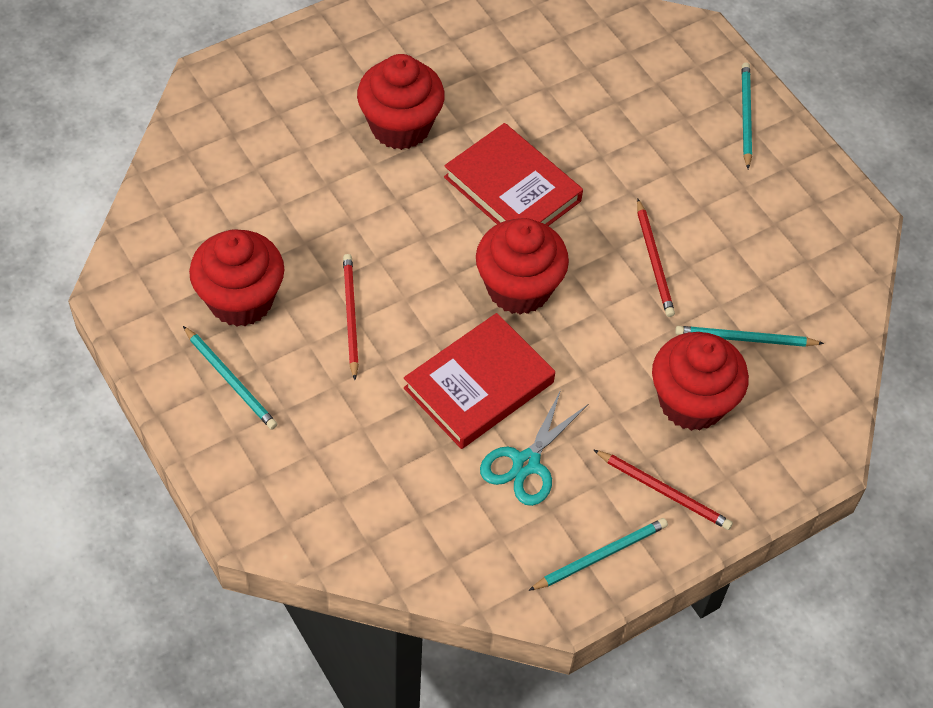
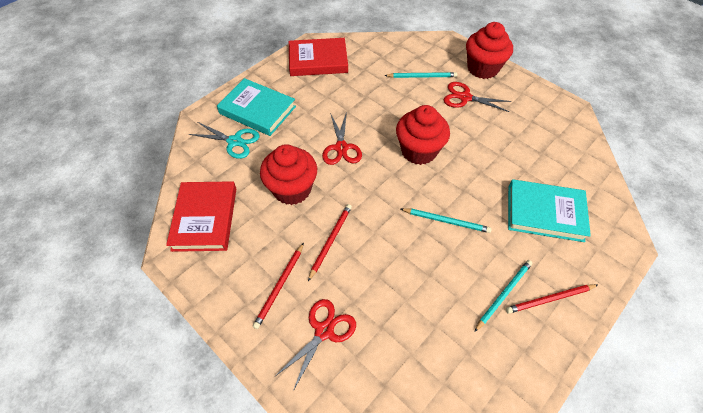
red cupcake: 4 -> 3
red scissors: 0 -> 3
turquoise book: 0 -> 2
turquoise pencil: 4 -> 3

